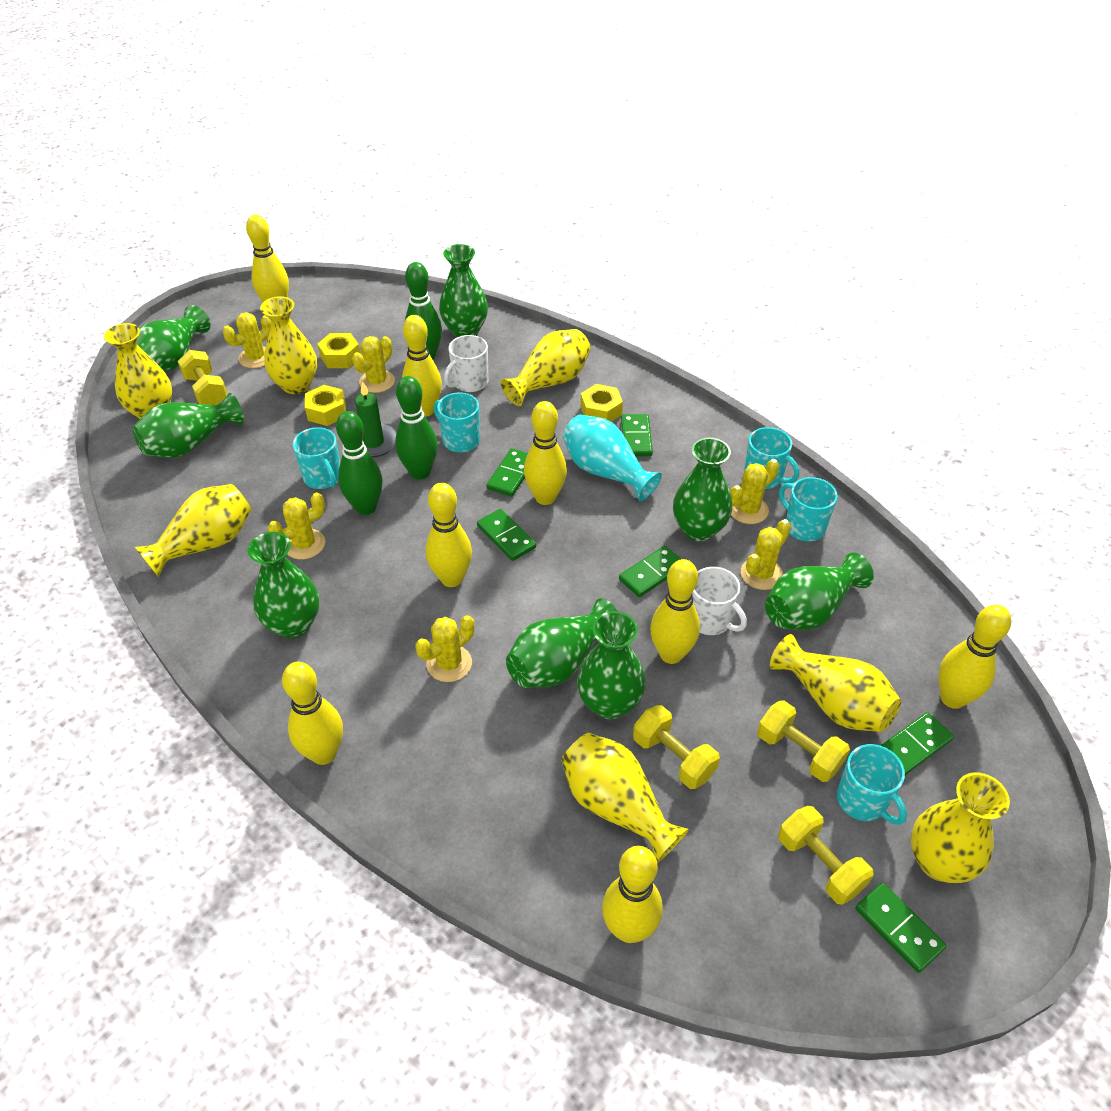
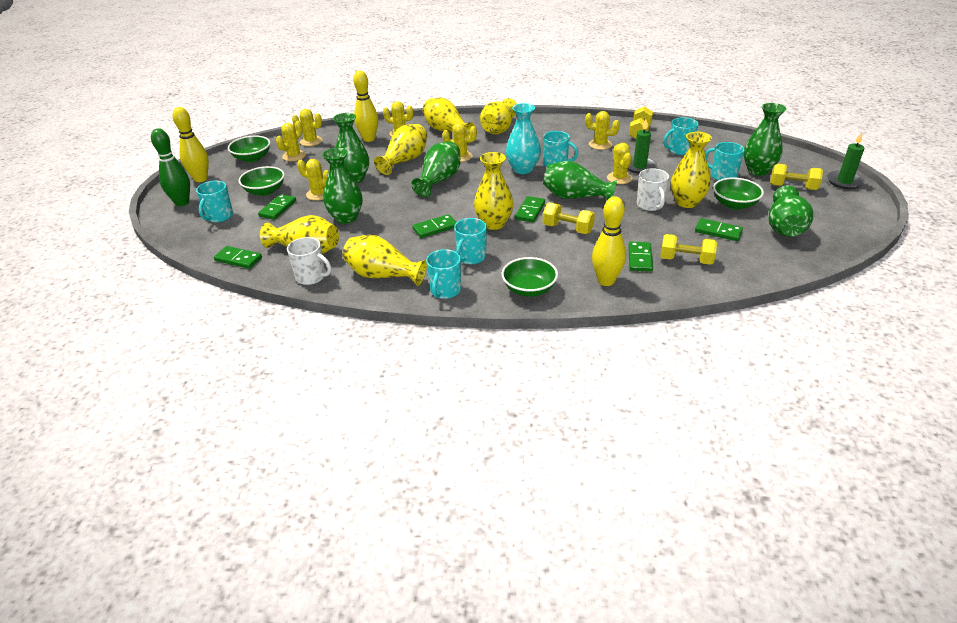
green bowl: 0 -> 4
green bowling pin: 3 -> 1
green candle: 1 -> 2
green vase: 8 -> 6
turquoise mug: 5 -> 6
yellow bowling pin: 8 -> 3
yellow cactus: 6 -> 7
yellow nut: 3 -> 0

